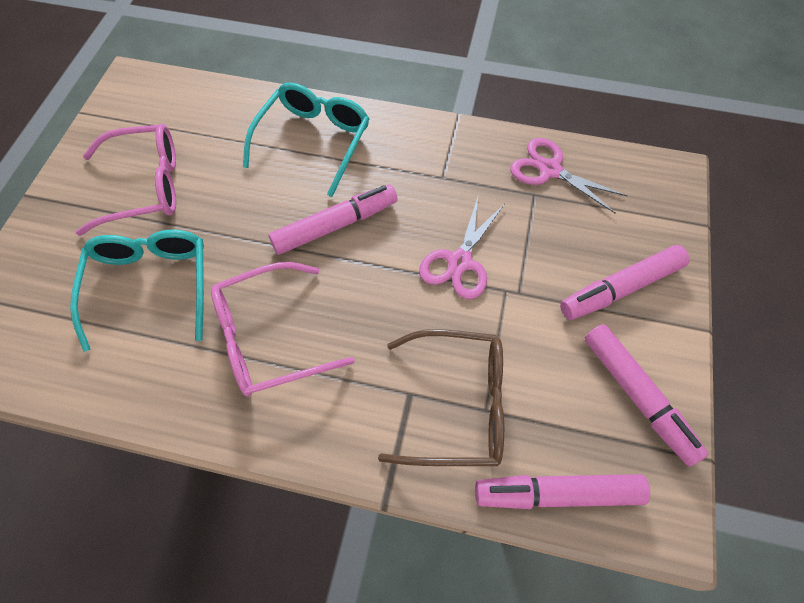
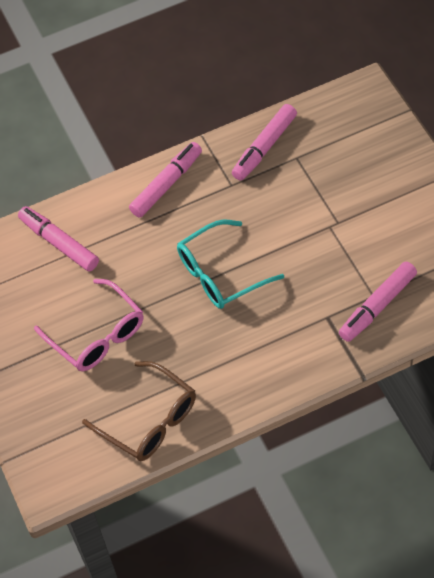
pink glasses: 2 -> 1
pink scissors: 2 -> 0
turquoise glasses: 2 -> 1

